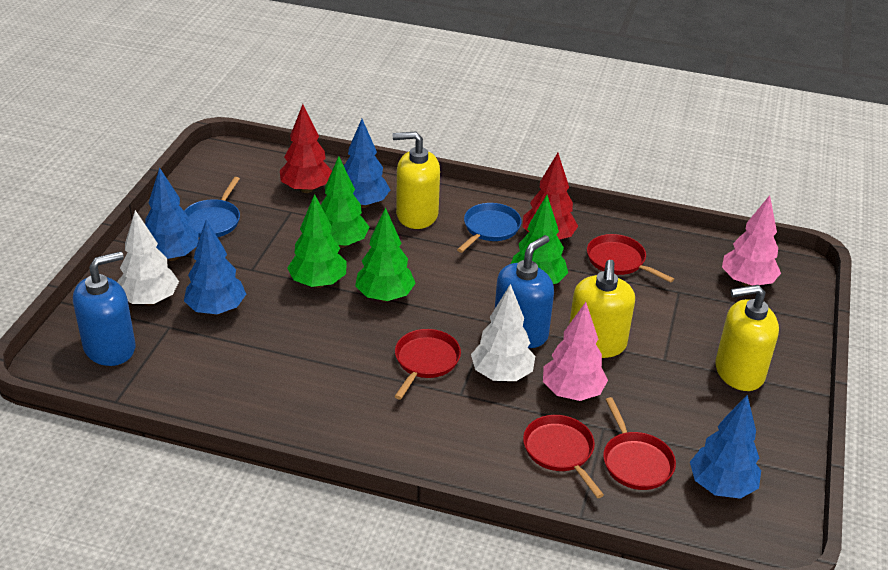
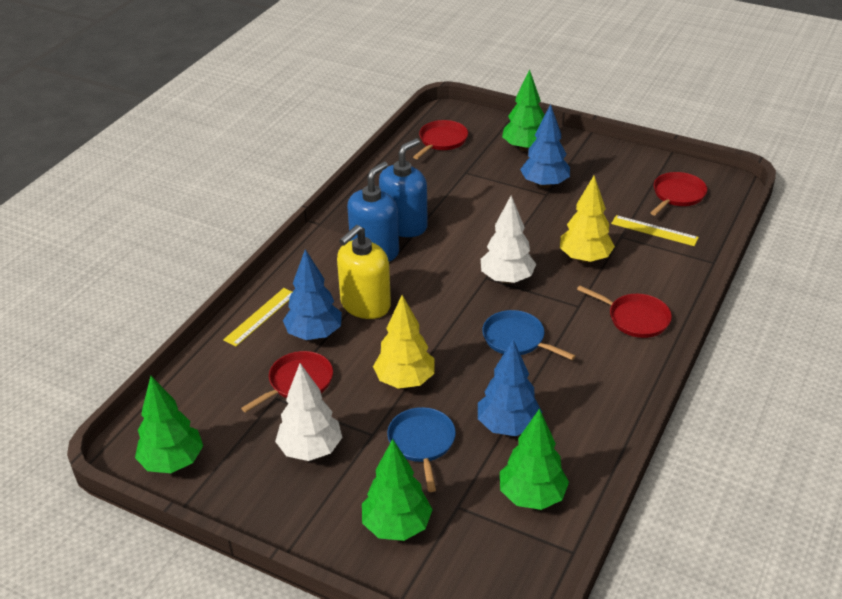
blue tree: 4 -> 3
pink tree: 2 -> 0
red tree: 2 -> 0
yellow ruler: 0 -> 2
yellow soap dispenser: 3 -> 1
yellow tree: 0 -> 2

